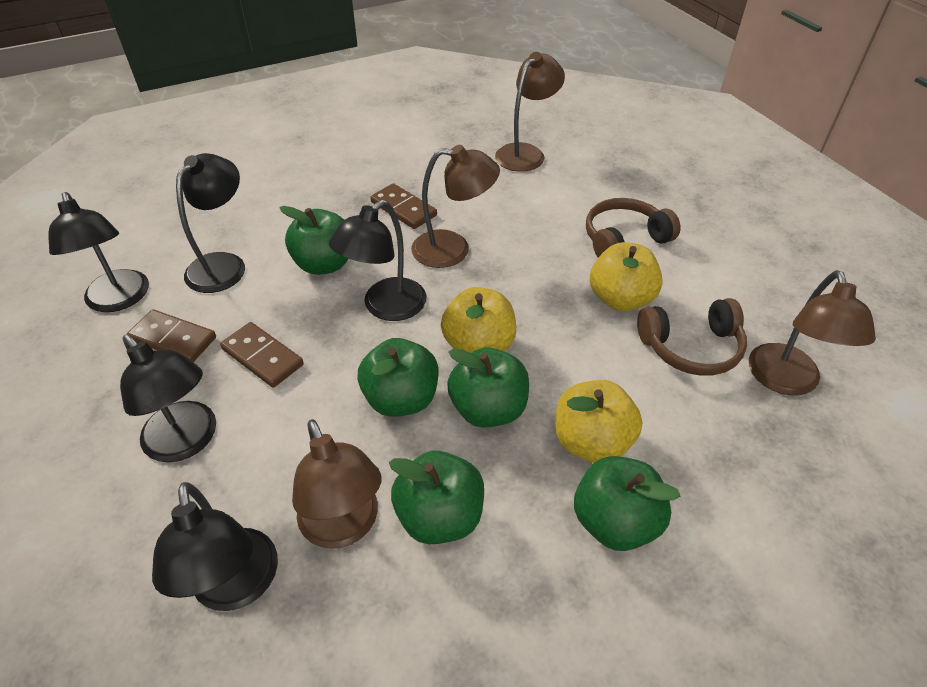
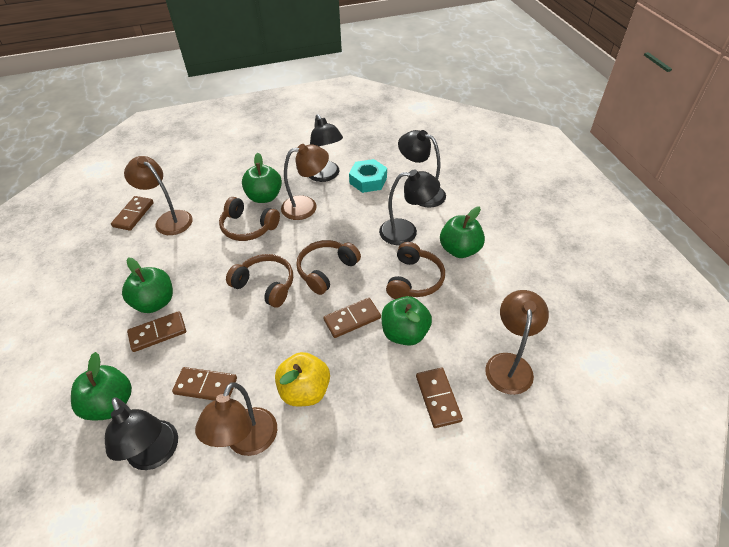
black lamp: 5 -> 4
brown domino: 3 -> 5
brown headphones: 2 -> 4
turquoise nut: 0 -> 1
yellow apple: 3 -> 1

